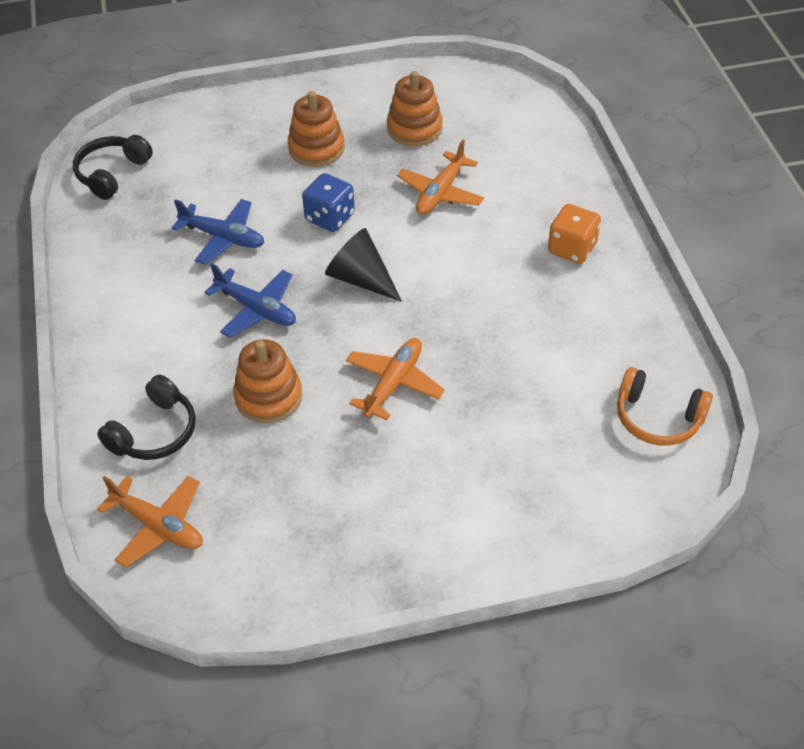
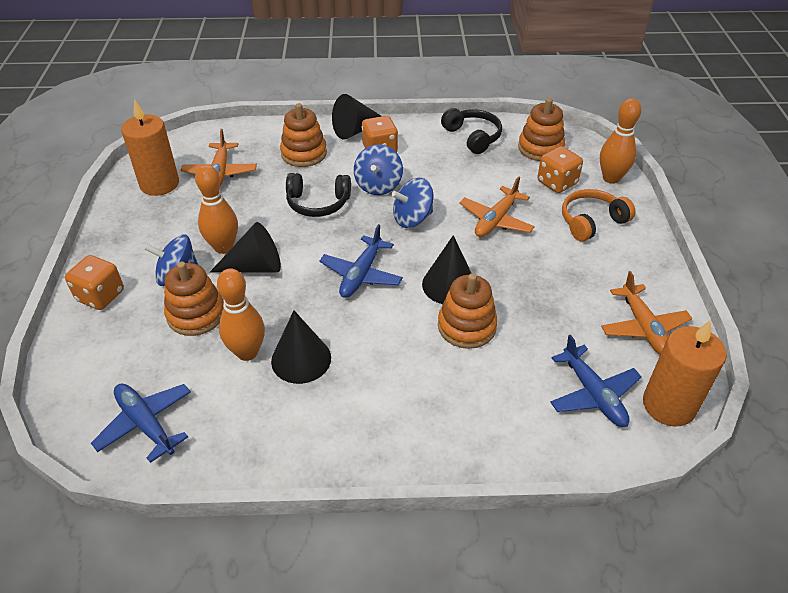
black cone: 1 -> 4
blue dice: 1 -> 0
blue plane: 2 -> 3
blue spinning top: 0 -> 3
orange bowling pin: 0 -> 3
orange candle: 0 -> 2
orange dice: 1 -> 3
orange stacking toy: 3 -> 4

